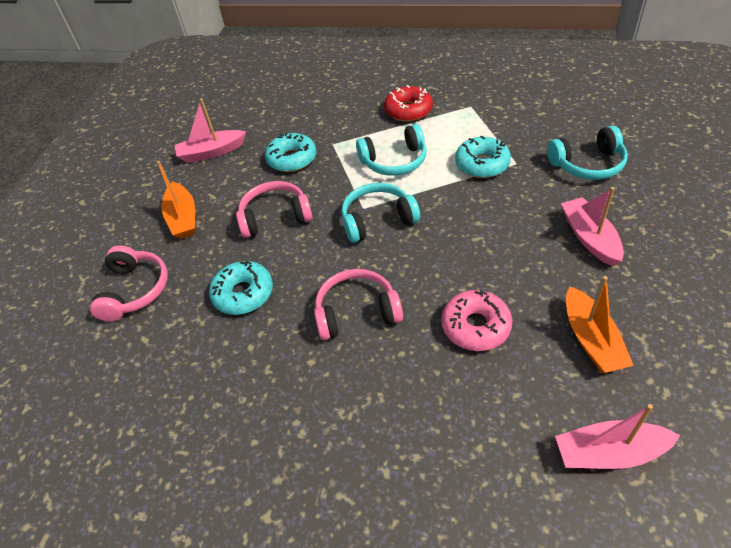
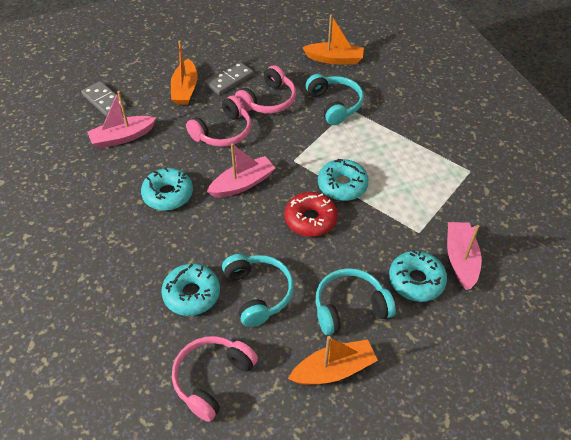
grey domino: 0 -> 2
orange boat: 2 -> 3
pink donut: 1 -> 0
turquoise donut: 3 -> 4

